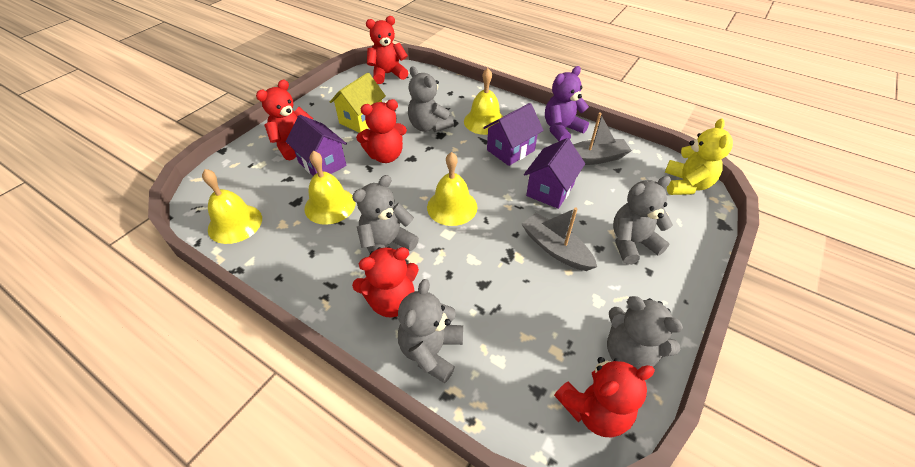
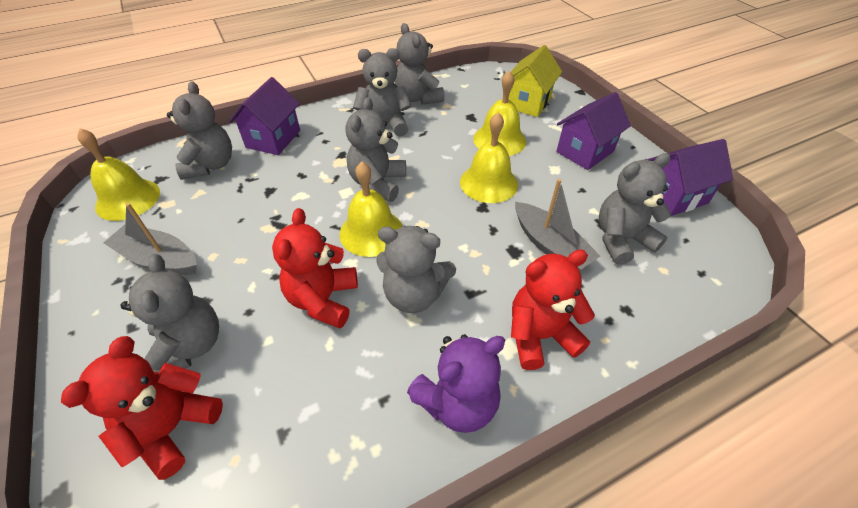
grey teddy bear: 5 -> 7
red teddy bear: 5 -> 3
yellow teddy bear: 1 -> 0

